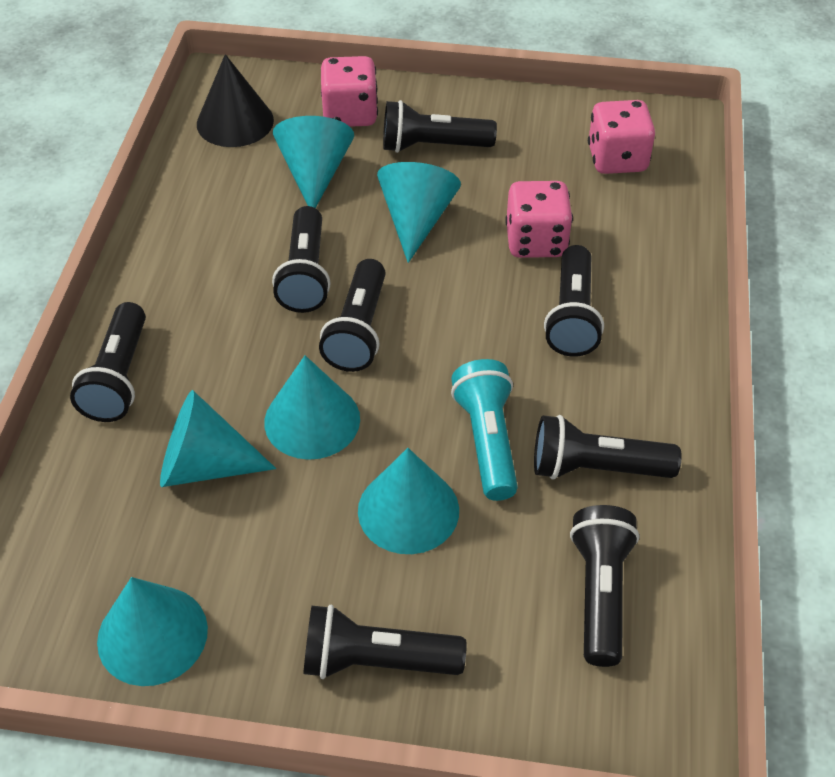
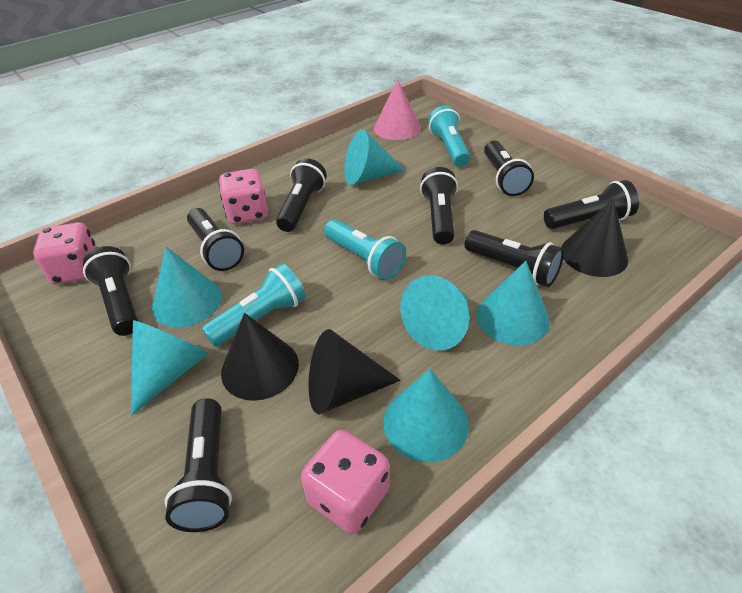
black cone: 1 -> 3
pink cone: 0 -> 1
turquoise flashlight: 1 -> 3

